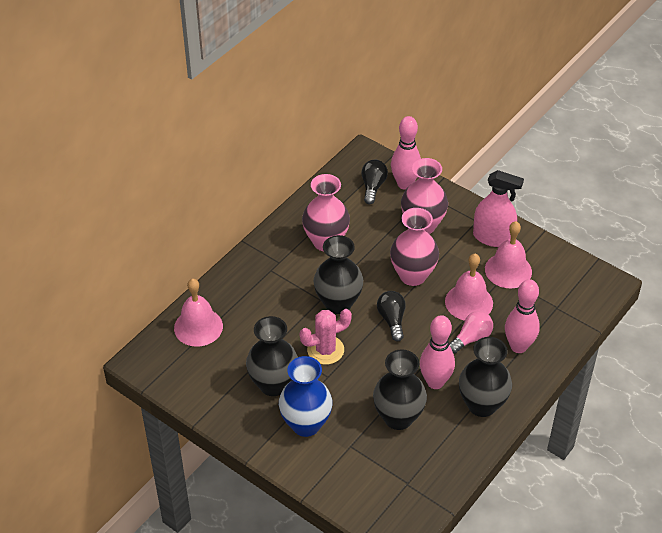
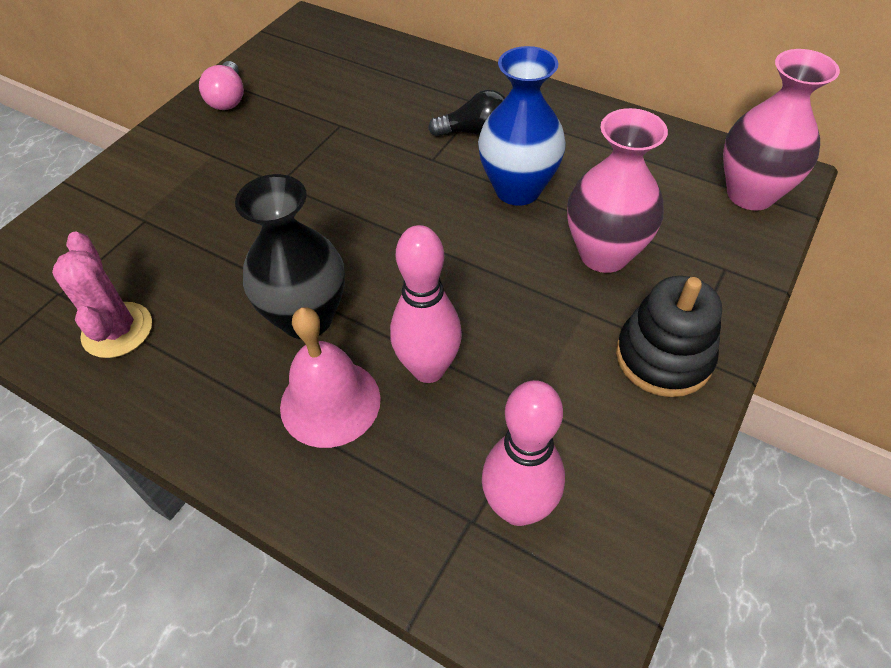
black light bulb: 2 -> 1
black stacking toy: 0 -> 1
black vase: 4 -> 1
pink bell: 3 -> 1
pink bowling pin: 3 -> 2
pink spray bottle: 1 -> 0
pink vase: 3 -> 2

